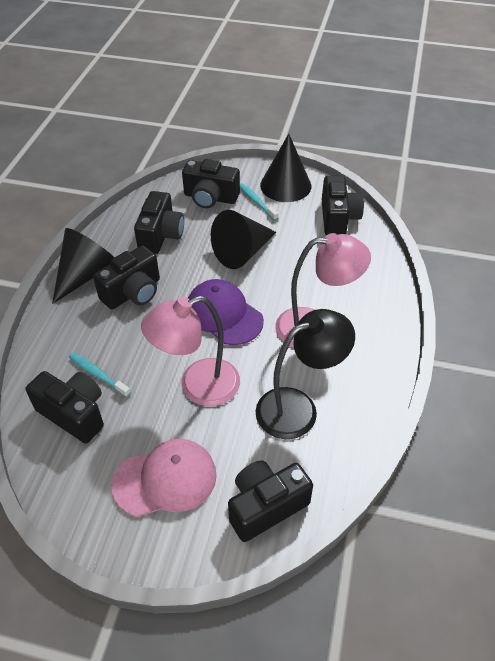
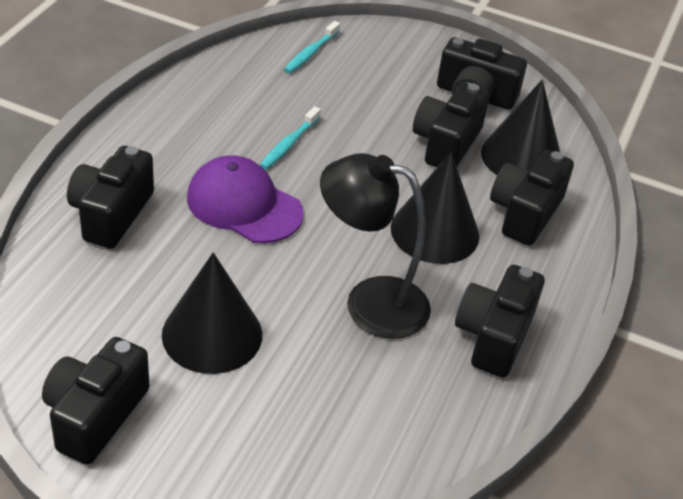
pink cap: 1 -> 0
pink lamp: 2 -> 0

